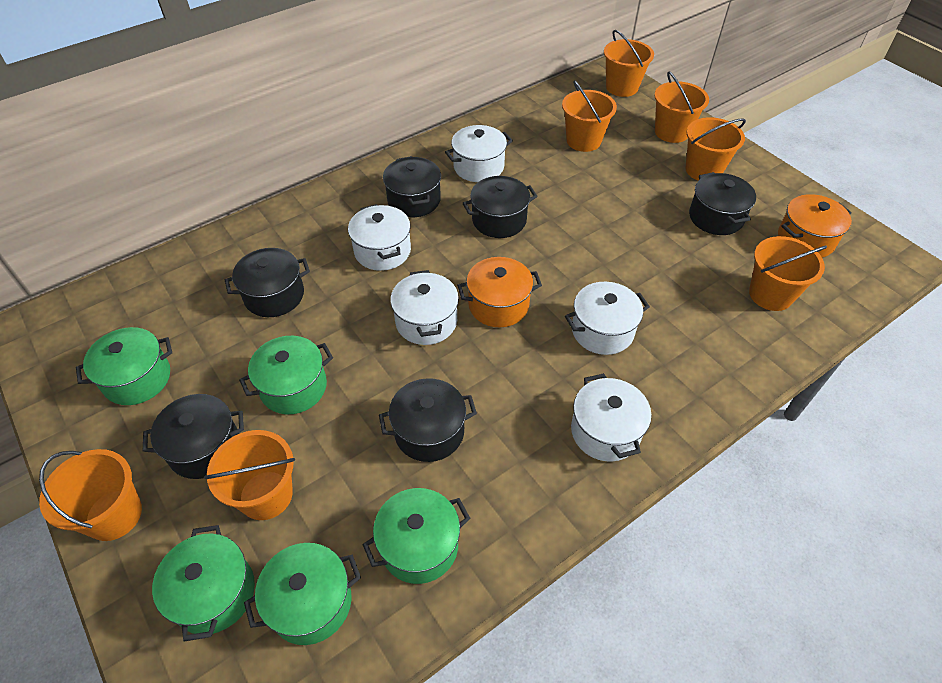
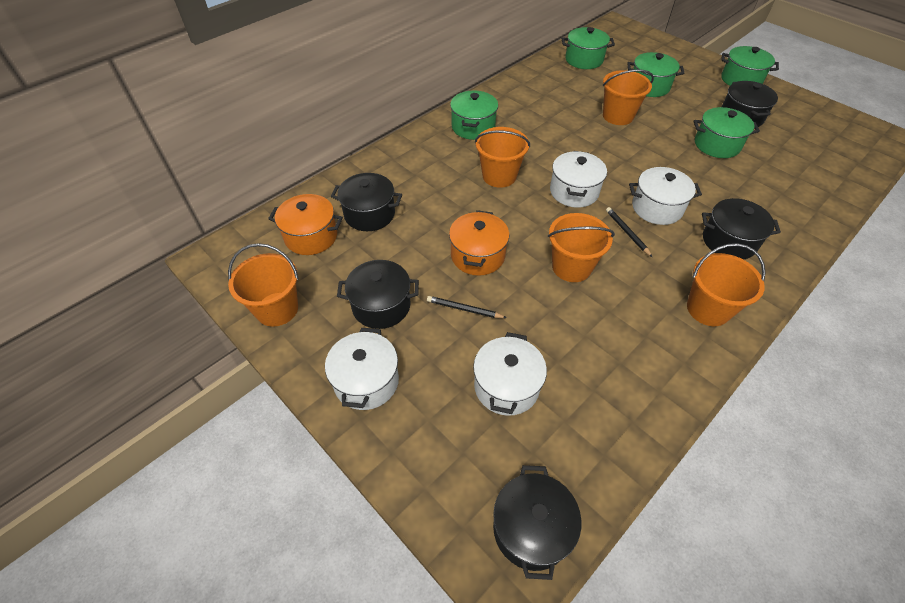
black pencil: 0 -> 2
black pot: 6 -> 5
orange bucket: 7 -> 5
white pot: 5 -> 4

